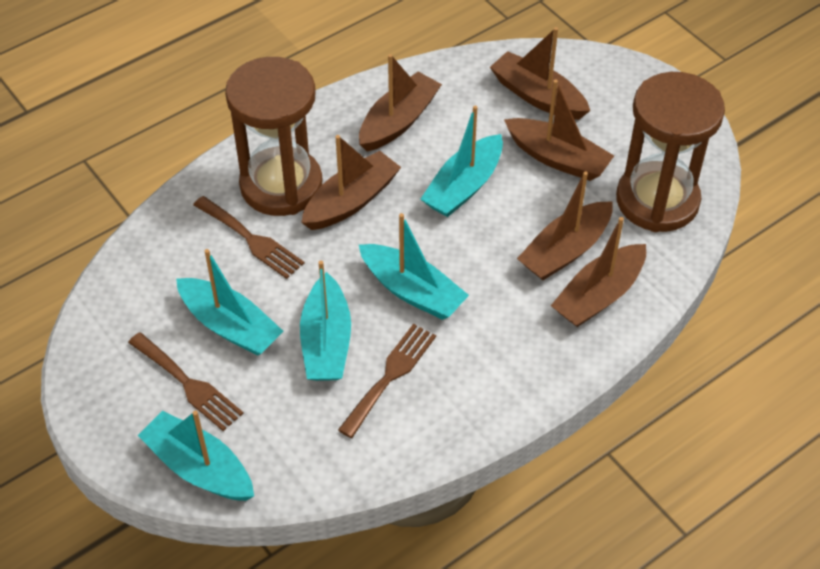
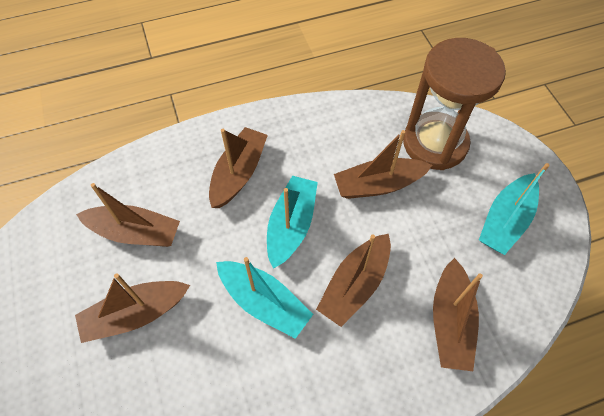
brown fork: 3 -> 0
brown hourglass: 2 -> 1
turquoise boat: 5 -> 3

